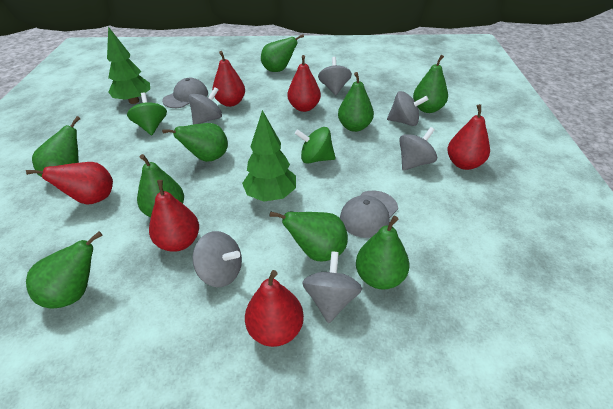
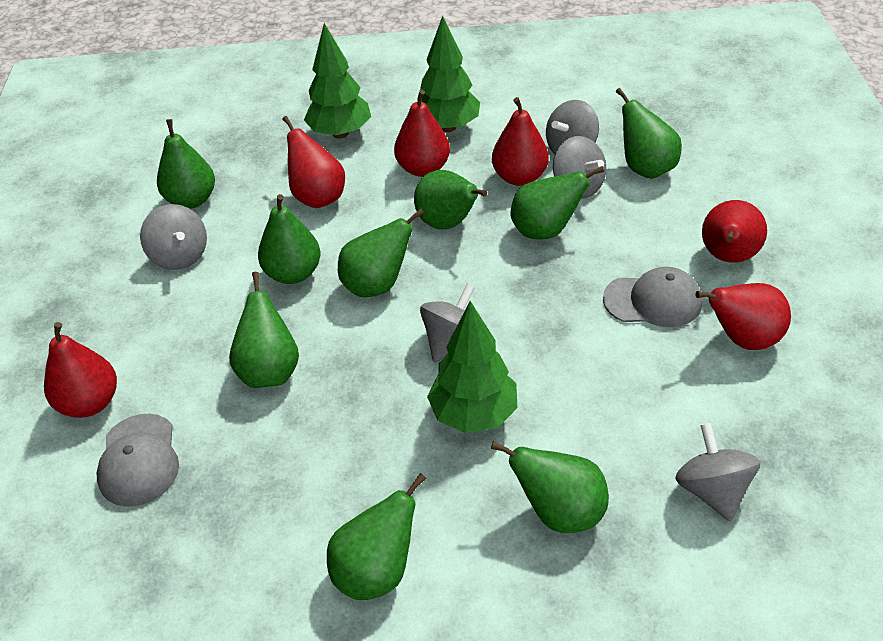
green spinning top: 2 -> 0
green tree: 2 -> 3
grey spinning top: 6 -> 5

